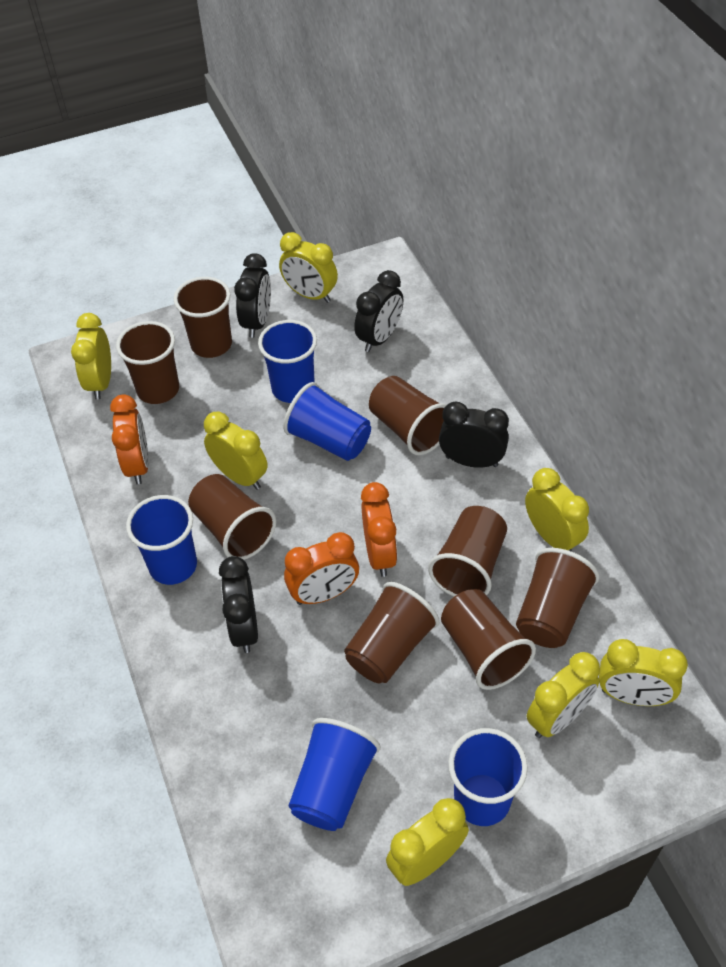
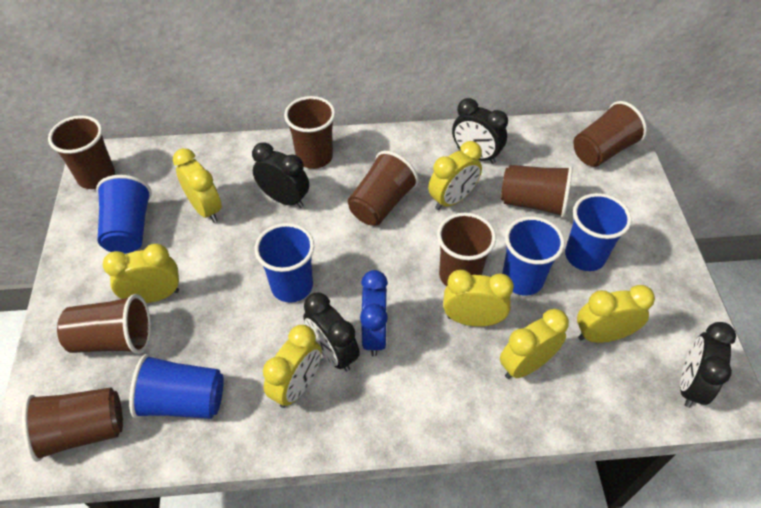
blue clock: 0 -> 1
orange clock: 3 -> 0

